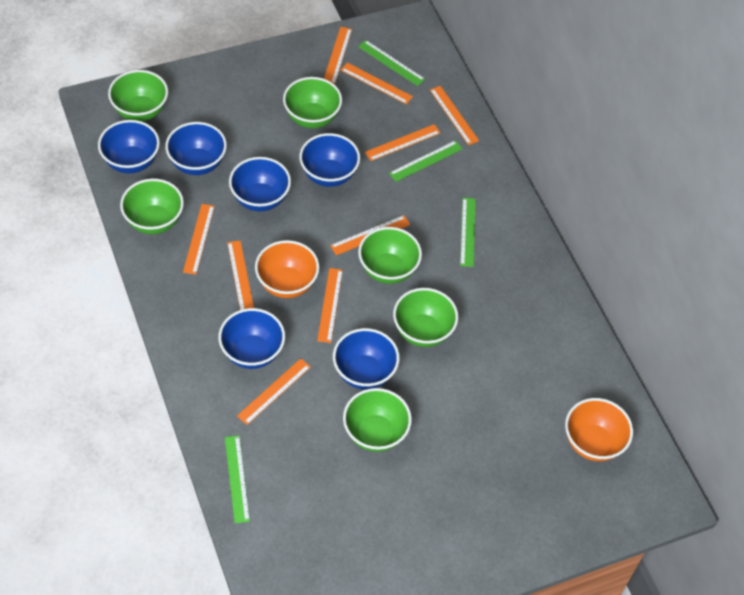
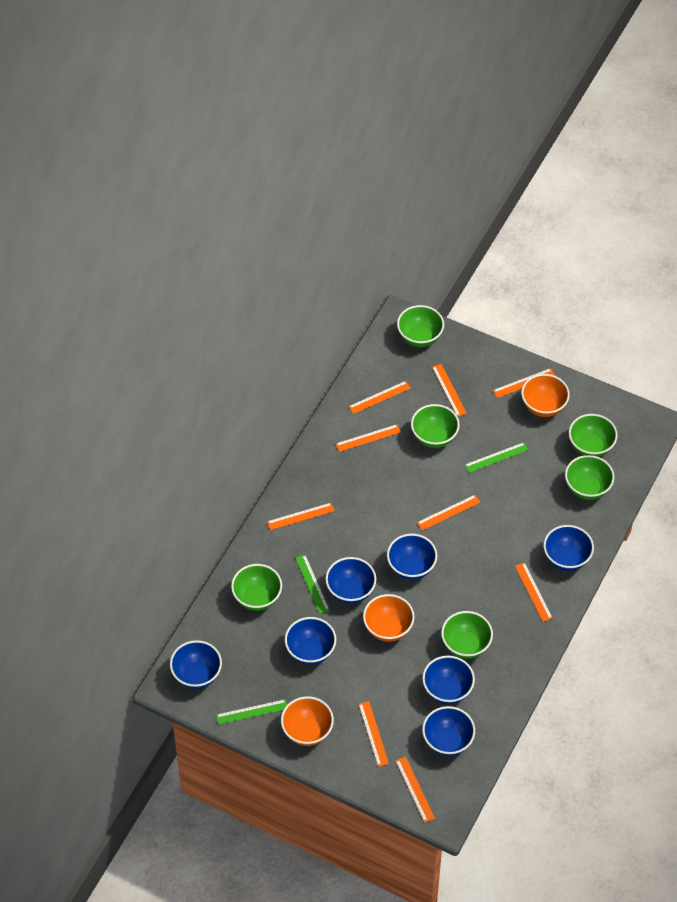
blue bowl: 6 -> 7
green ruler: 4 -> 3
orange bowl: 2 -> 3

